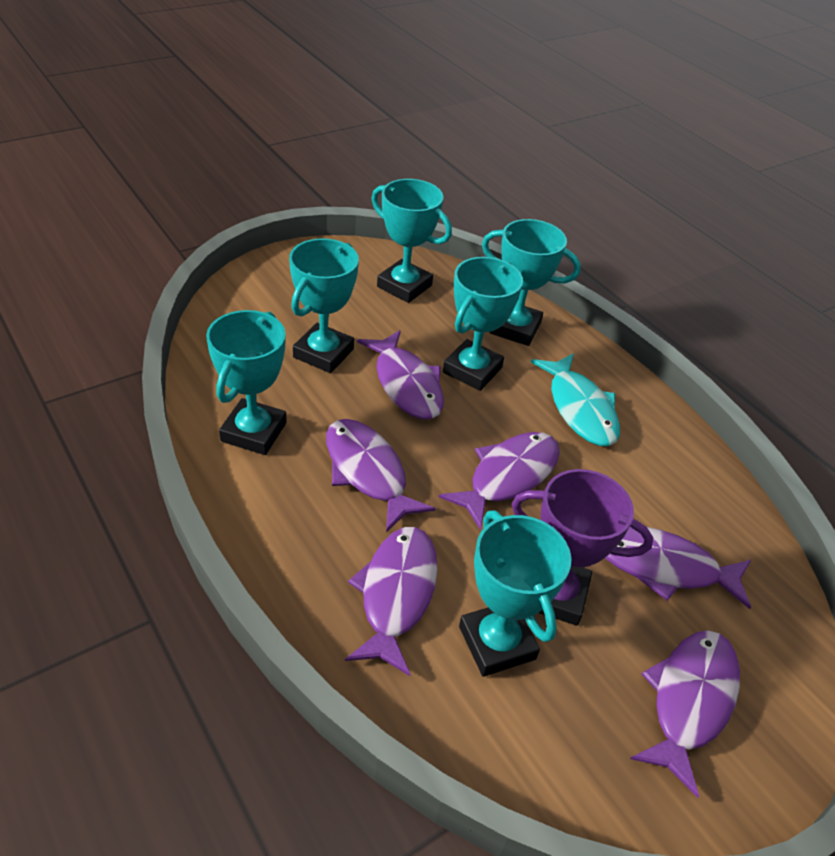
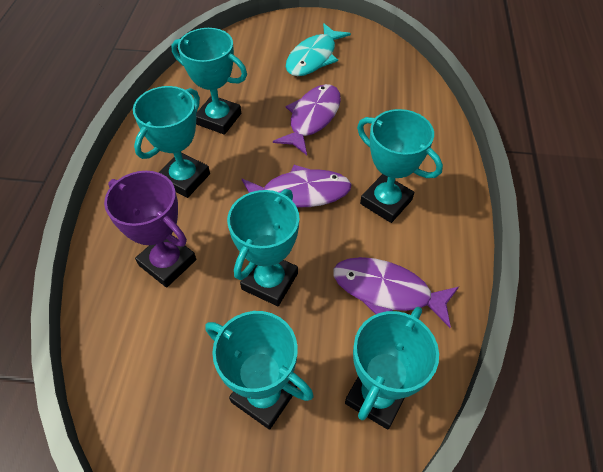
purple fish: 6 -> 3

